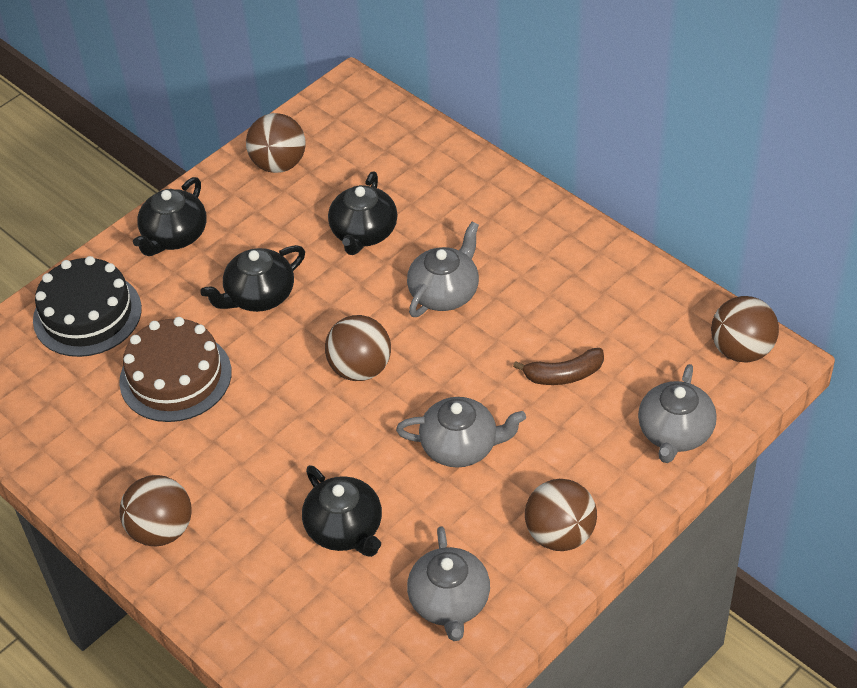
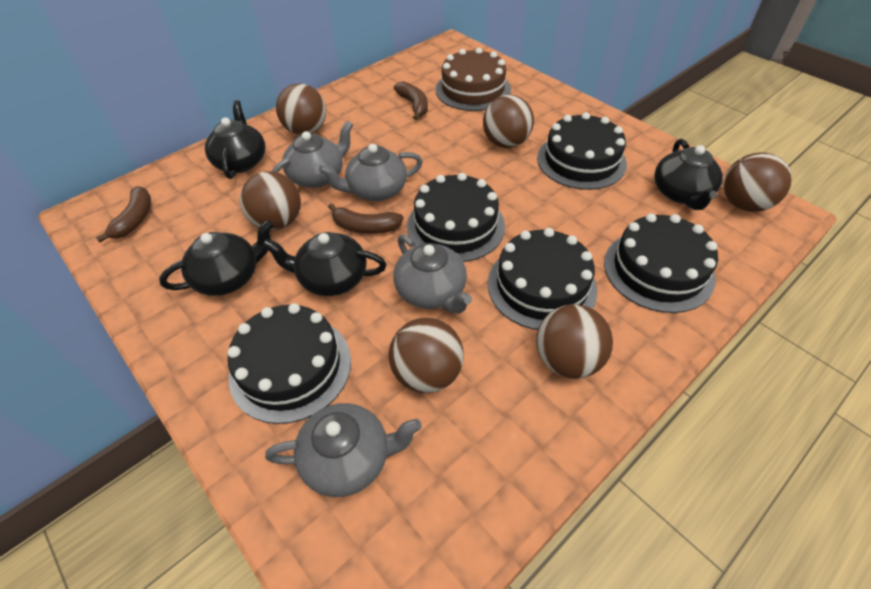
black cake: 1 -> 5
brown ball: 5 -> 6
brown banana: 1 -> 3

